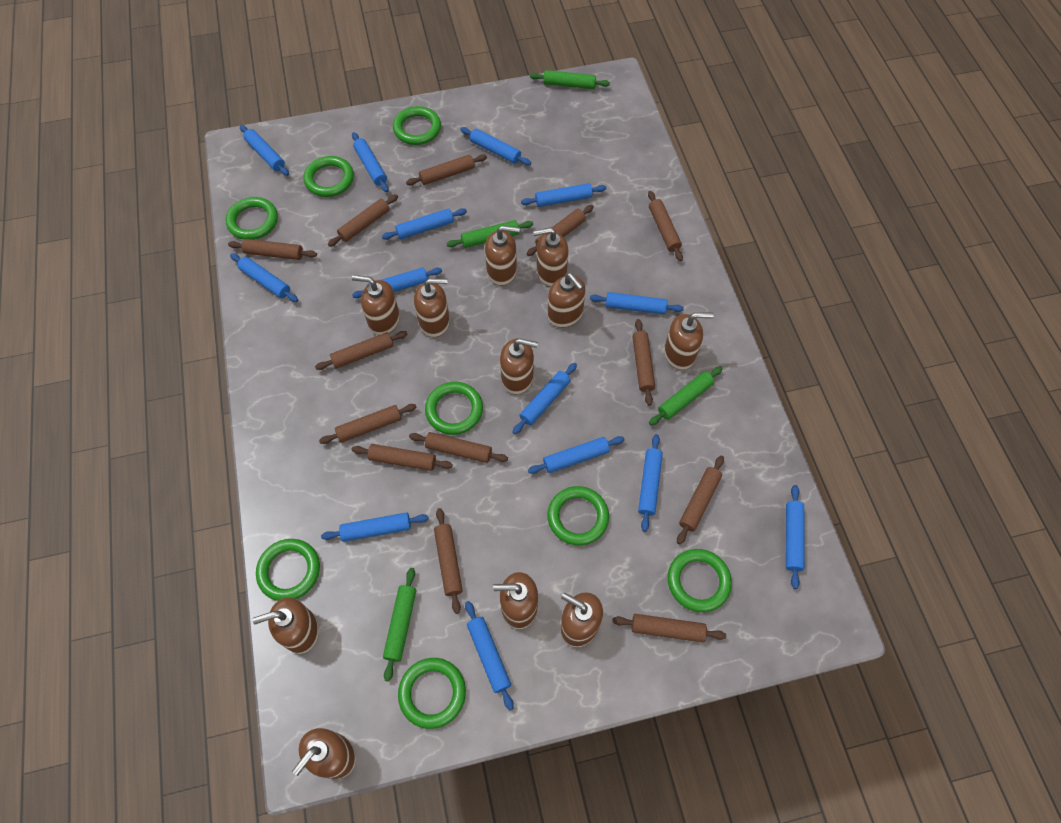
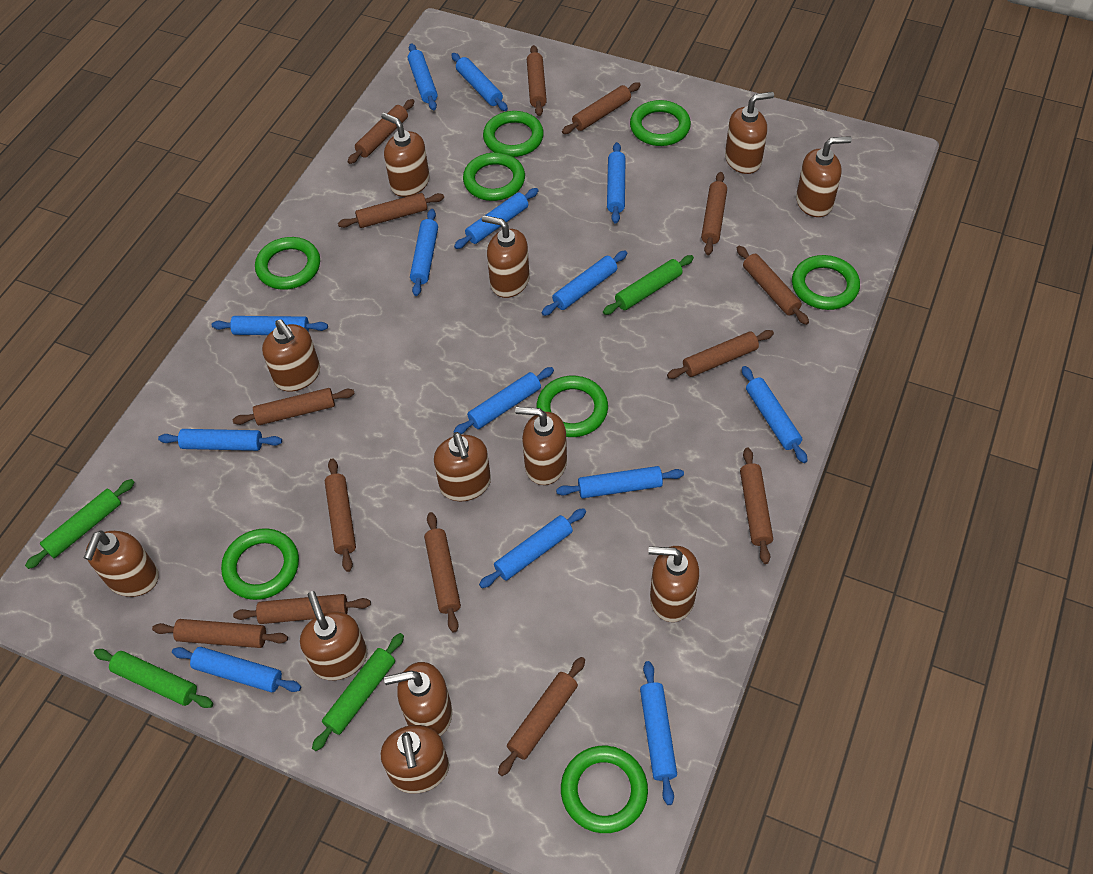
brown rolling pin: 13 -> 14
brown soap dispenser: 11 -> 12

